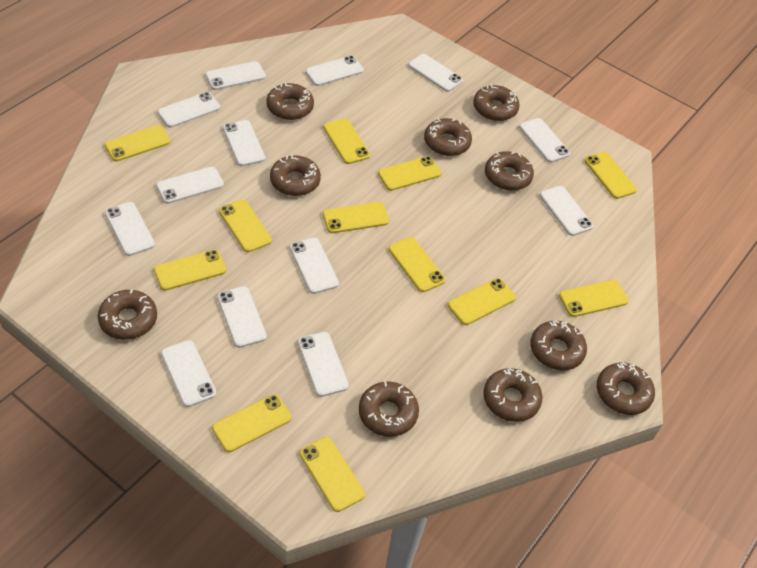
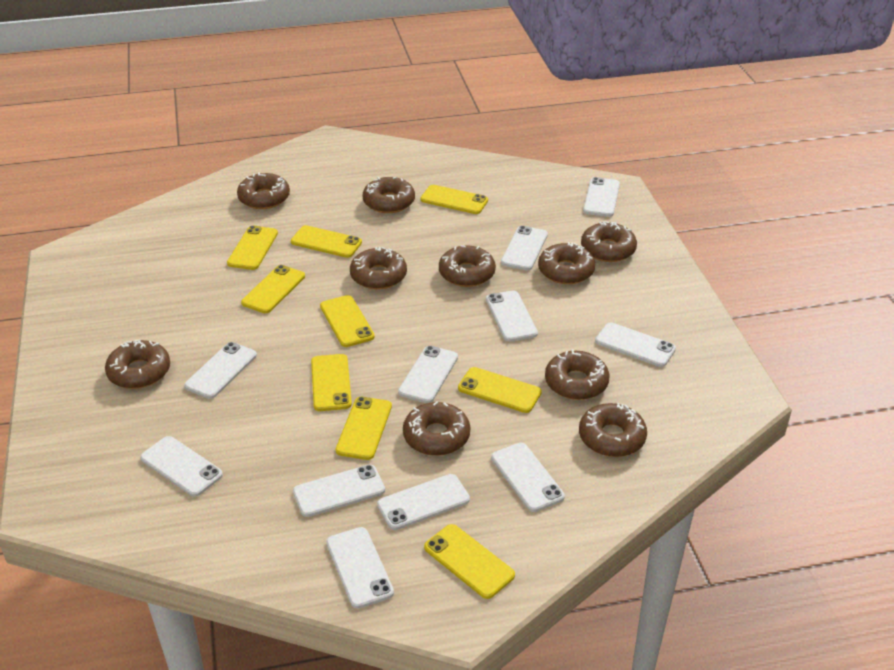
white phone: 13 -> 11
yellow phone: 12 -> 9

